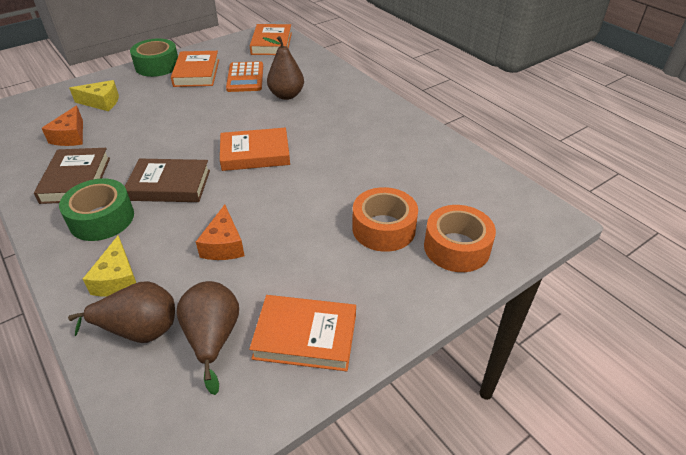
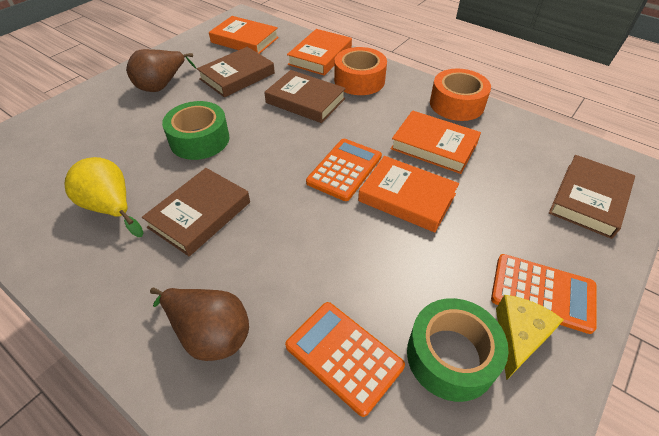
brown book: 2 -> 4
brown pear: 3 -> 2
orange calculator: 1 -> 3
orange cheese: 2 -> 0
yellow cheese: 2 -> 1
yellow pear: 0 -> 1

